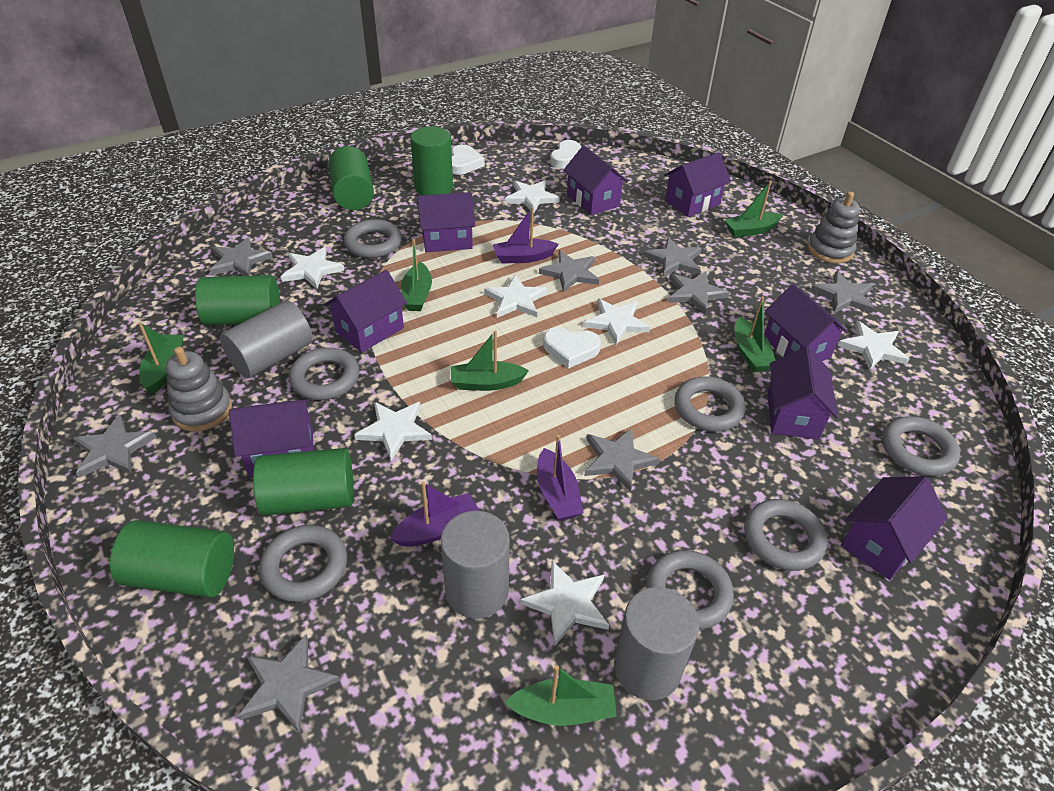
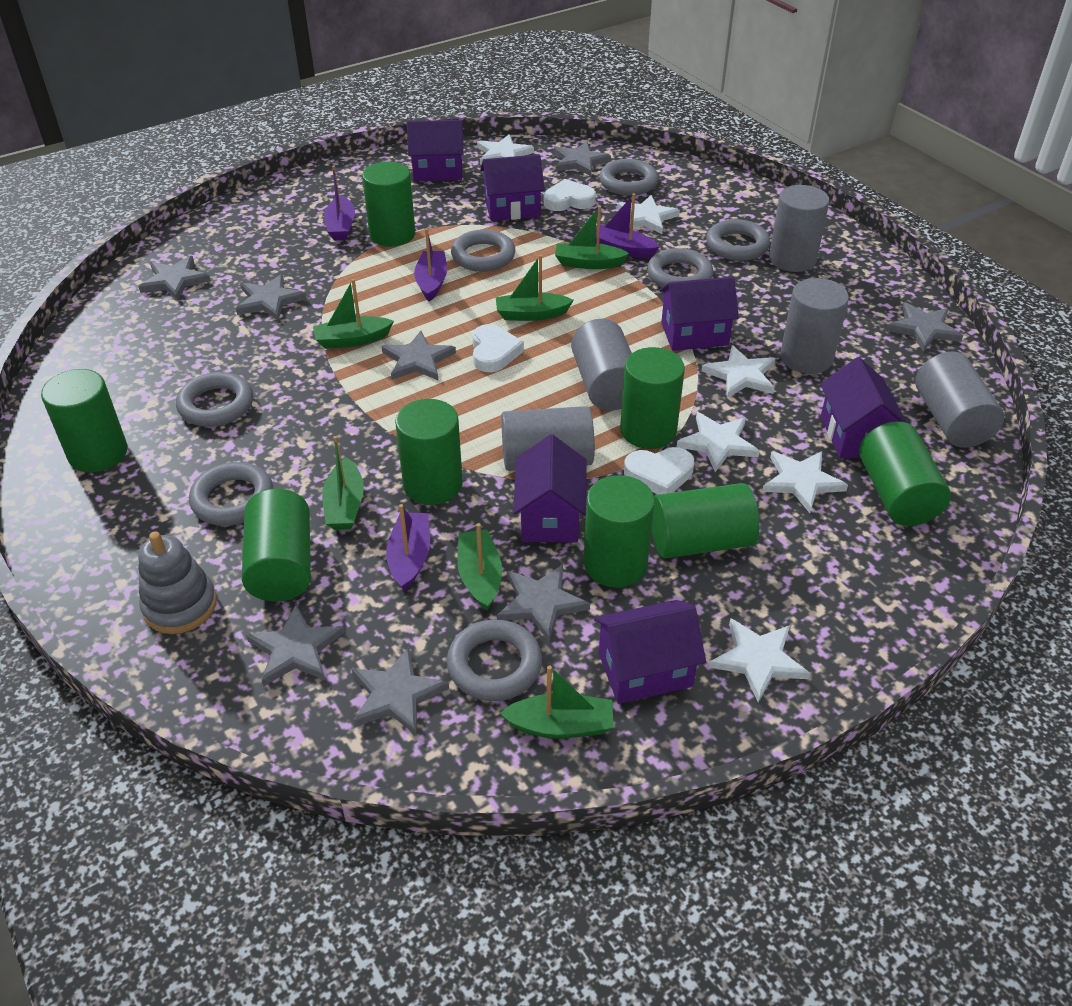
green cylinder: 5 -> 8
grey cylinder: 3 -> 5
grey stacking toy: 2 -> 1
purple boat: 3 -> 4
purple house: 8 -> 6
white star: 7 -> 6

